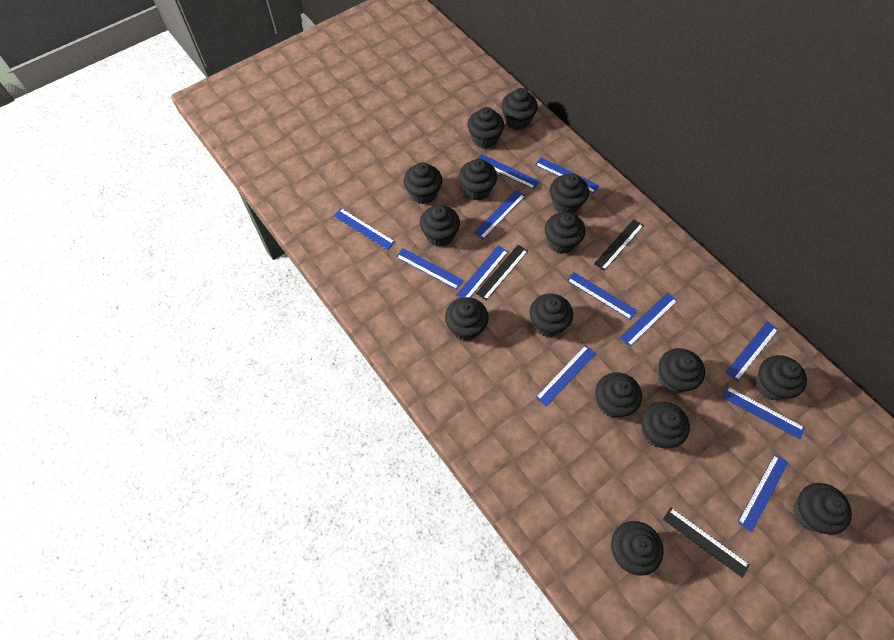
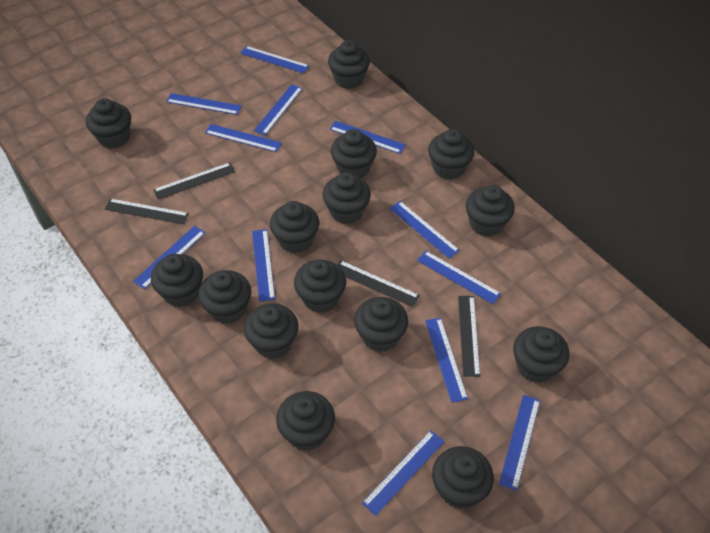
black ruler: 3 -> 4

